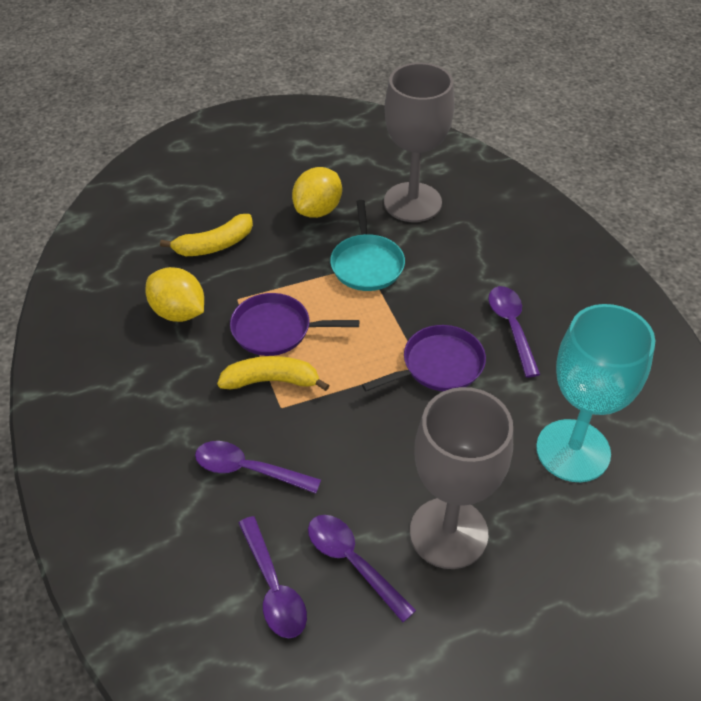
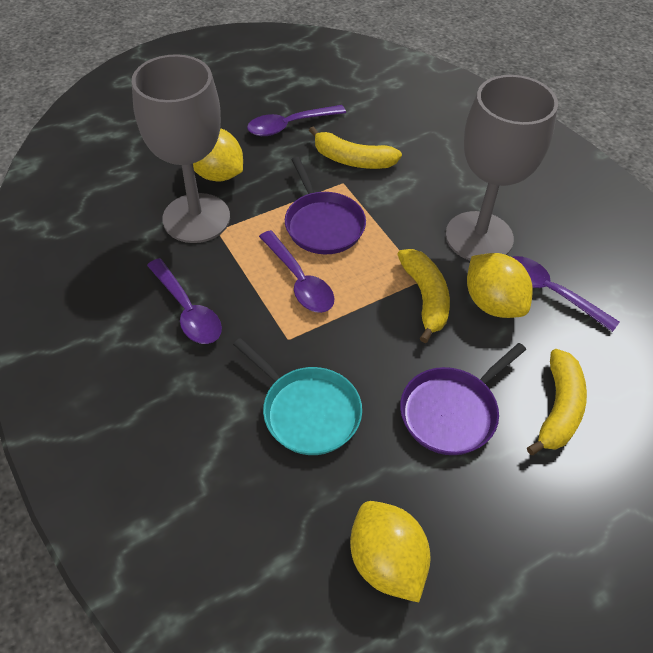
turquoise goblet: 1 -> 0
yellow banana: 2 -> 3
yellow lemon: 2 -> 3

